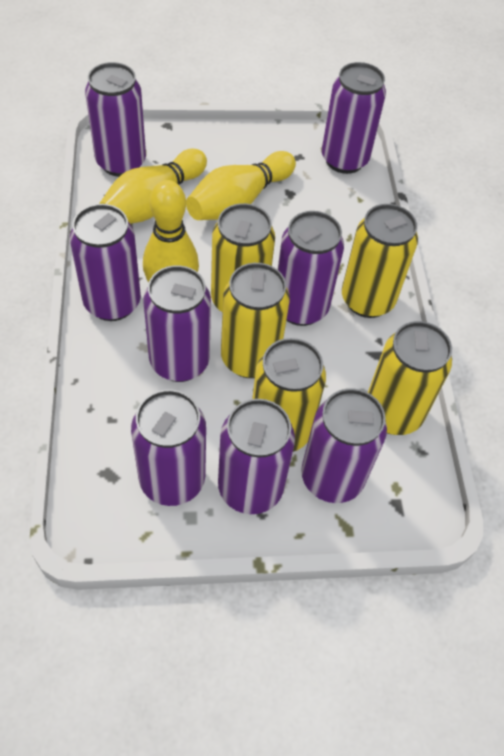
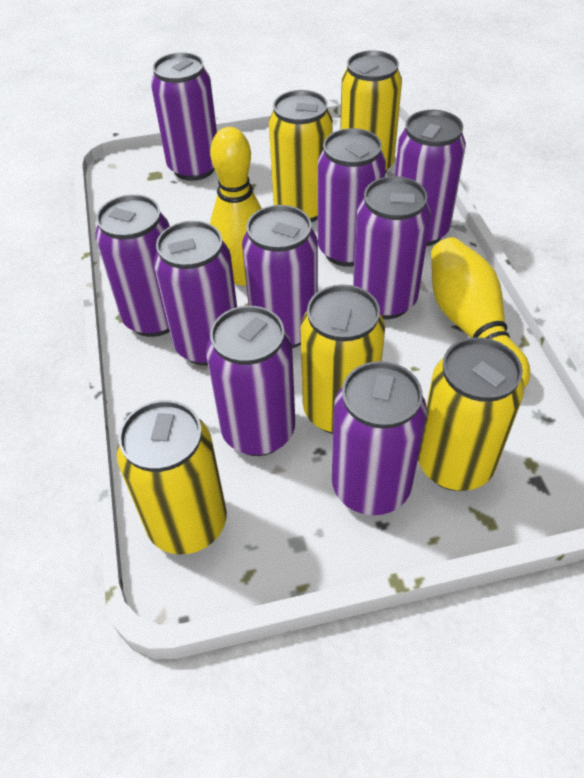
purple can: 8 -> 9
yellow bowling pin: 3 -> 2

